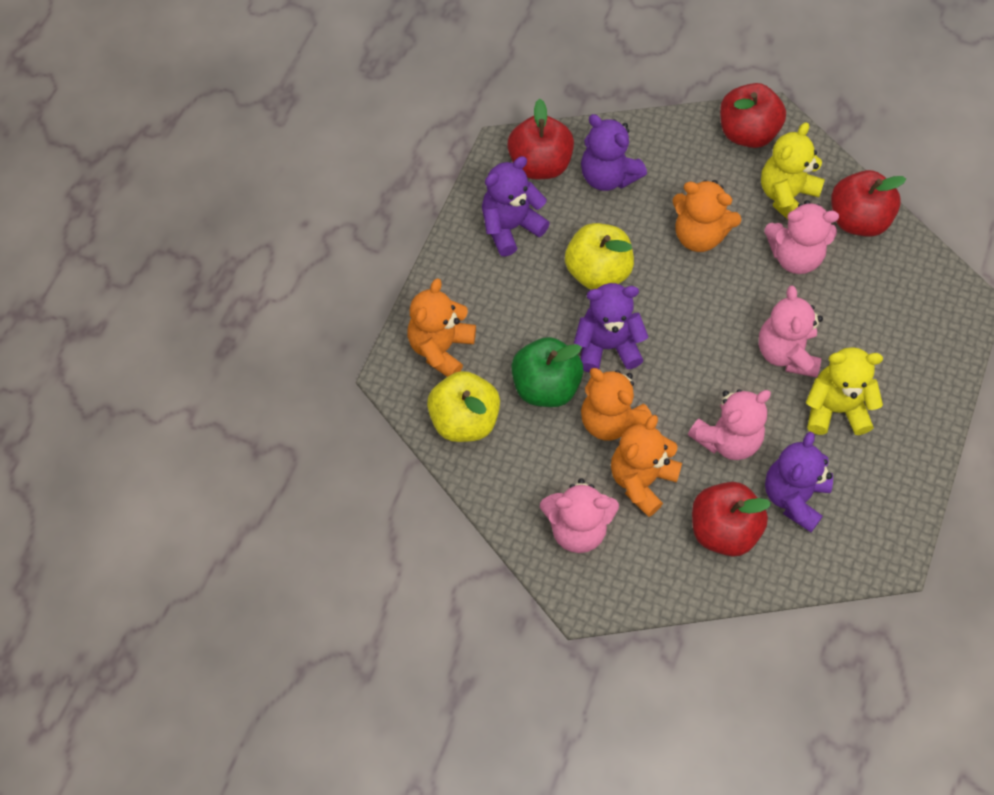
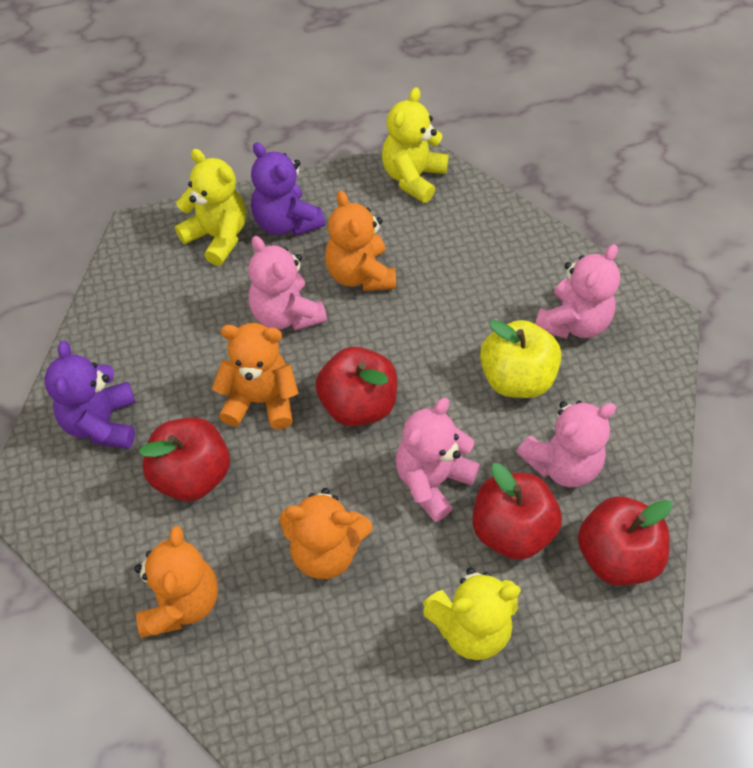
green apple: 1 -> 0
purple teddy bear: 4 -> 2
yellow apple: 2 -> 1
yellow teddy bear: 2 -> 3

